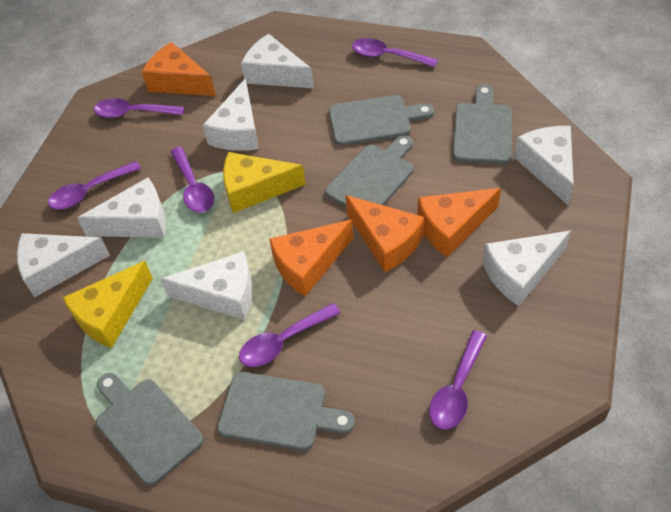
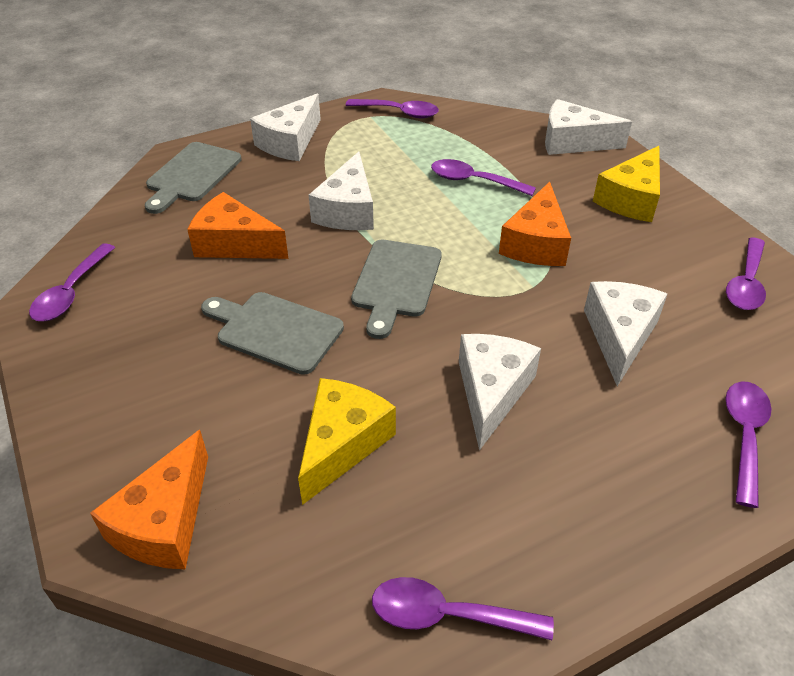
grey cutting board: 5 -> 3
orange cheese: 4 -> 3
white cheese: 7 -> 5

